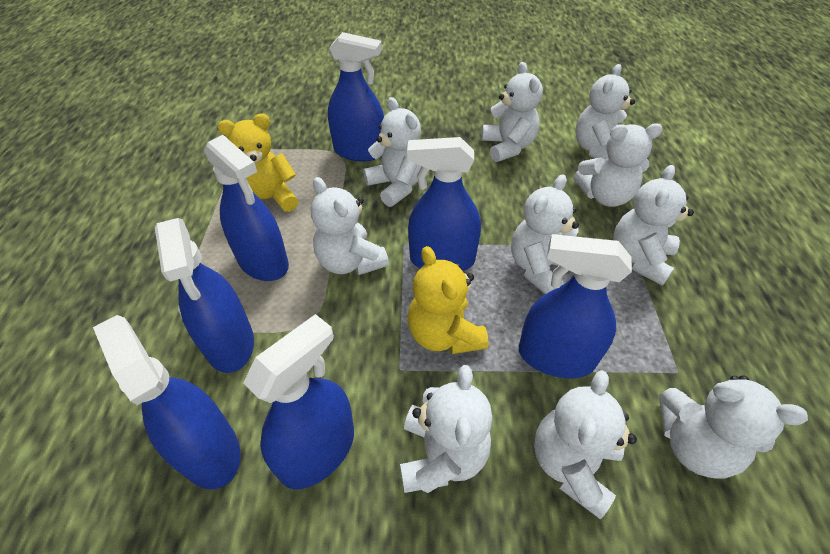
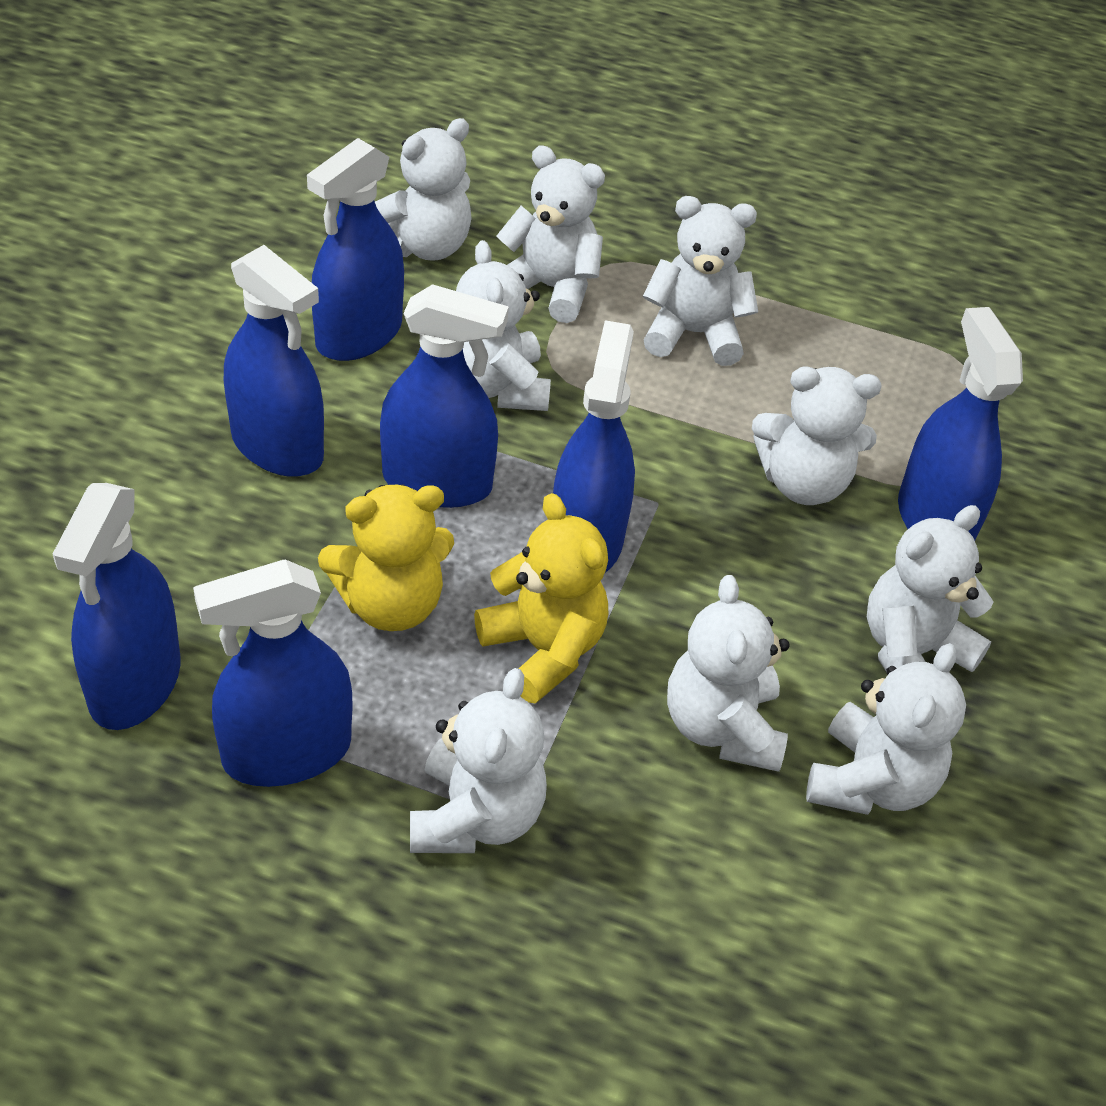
white teddy bear: 10 -> 9

